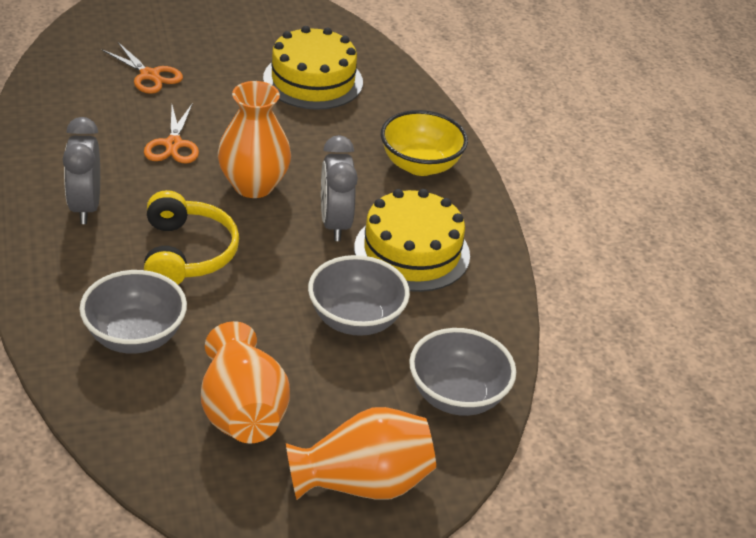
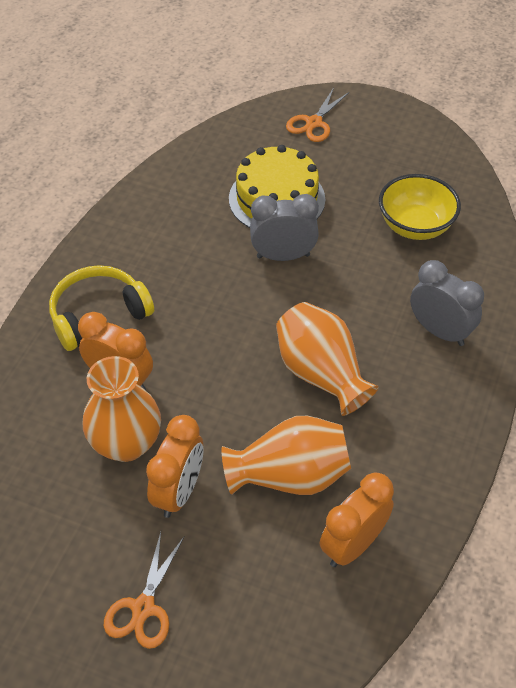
grey bowl: 3 -> 0
orange clock: 0 -> 3
yellow cake: 2 -> 1

